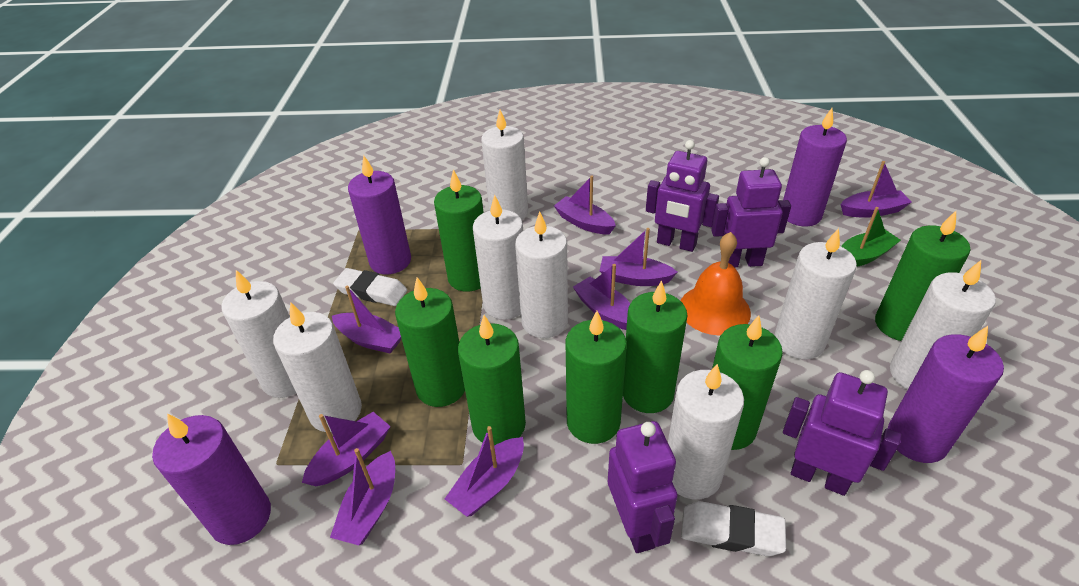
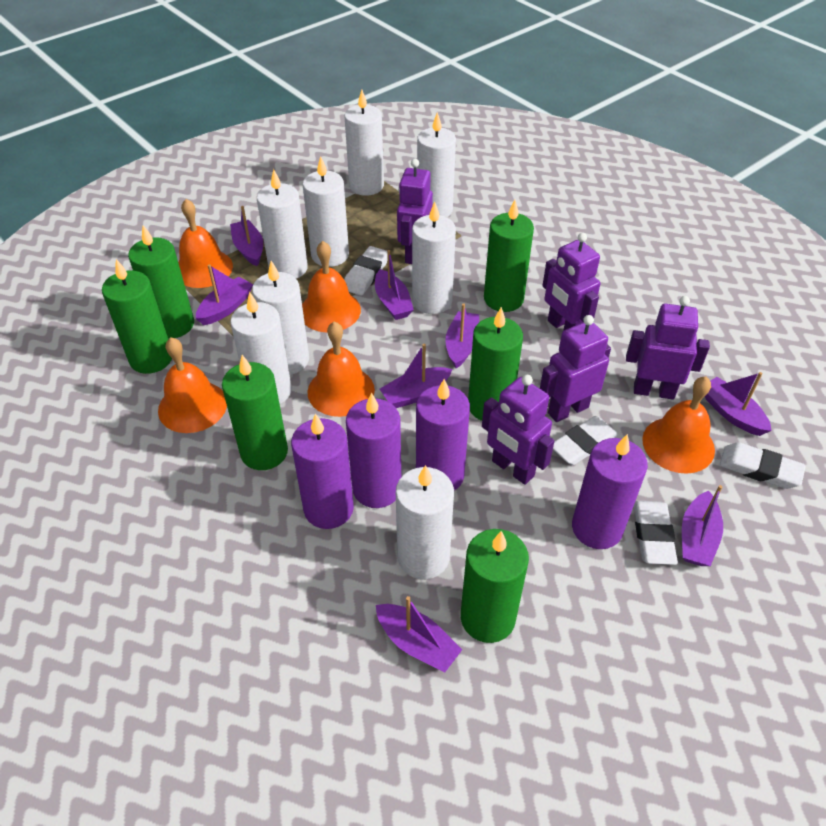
green boat: 1 -> 0
green candle: 7 -> 6
orange bell: 1 -> 5
purple robot: 4 -> 5
white eraser: 2 -> 4

